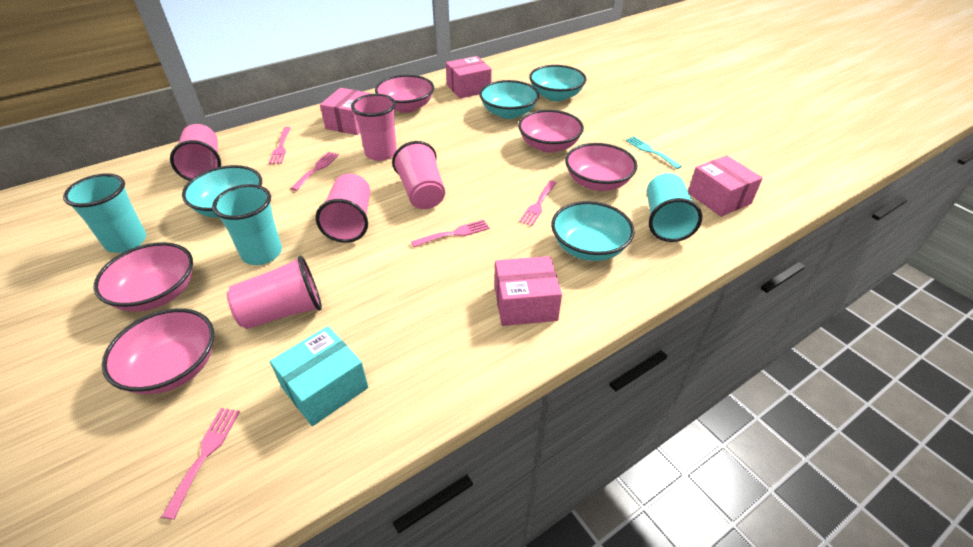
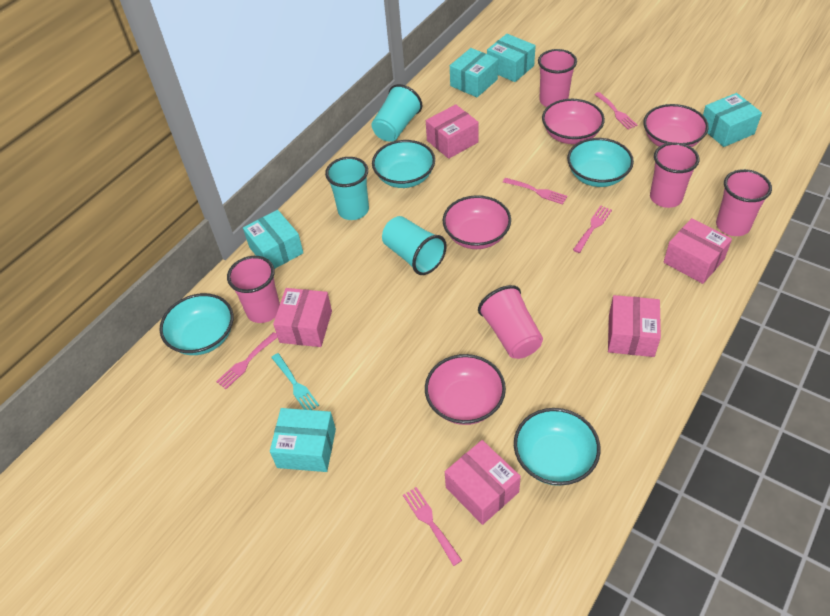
pink bowl: 5 -> 4
pink box: 4 -> 5
turquoise box: 1 -> 5

